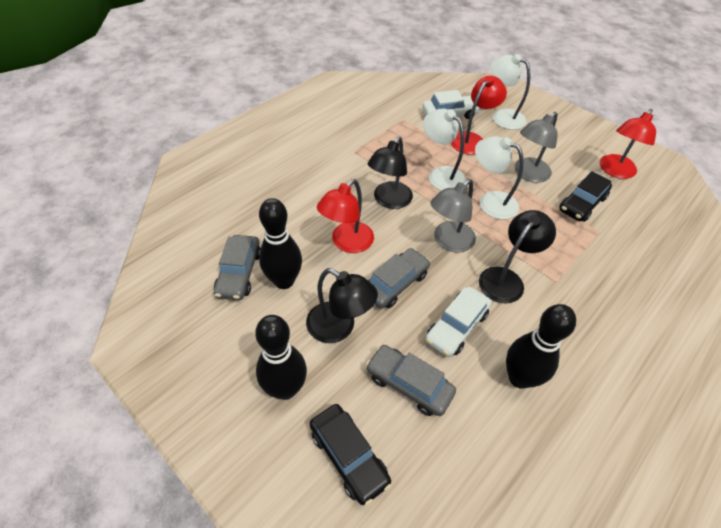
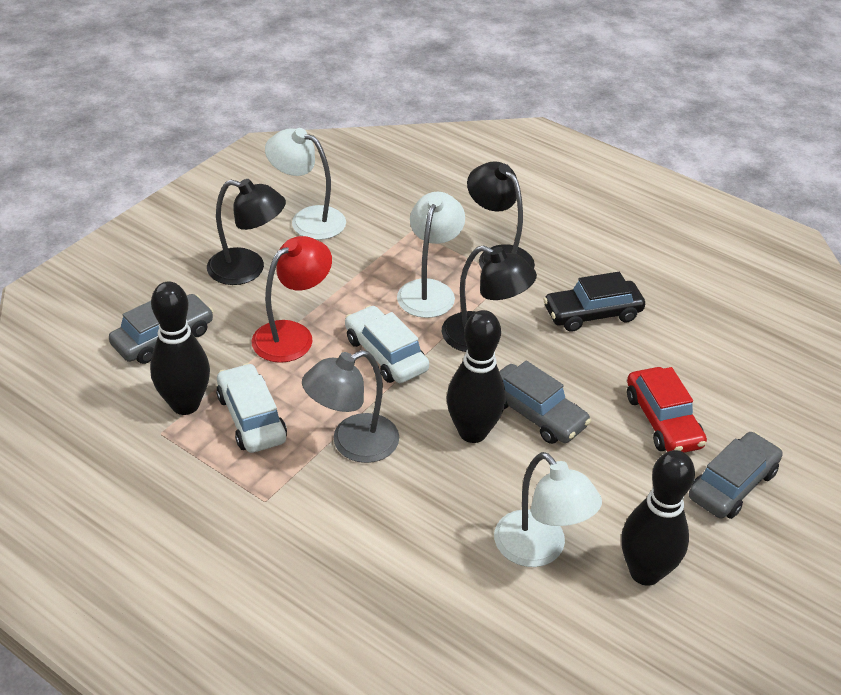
black car: 2 -> 1
grey lamp: 2 -> 1
red car: 0 -> 1
red lamp: 3 -> 1

